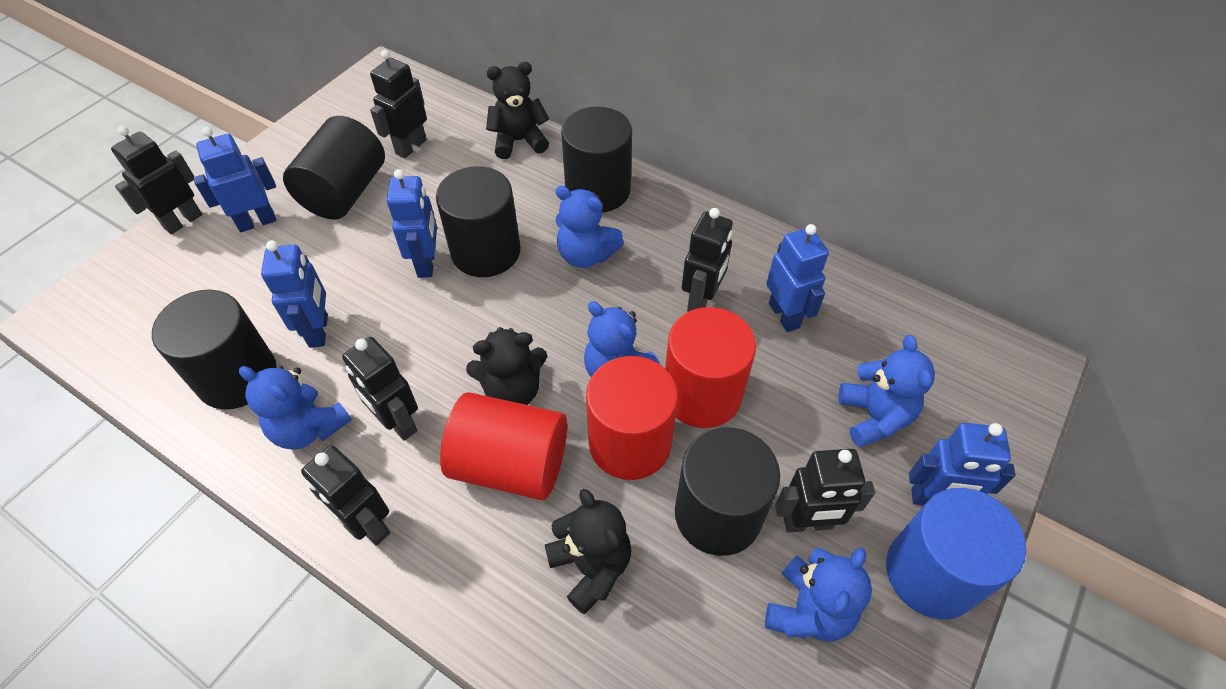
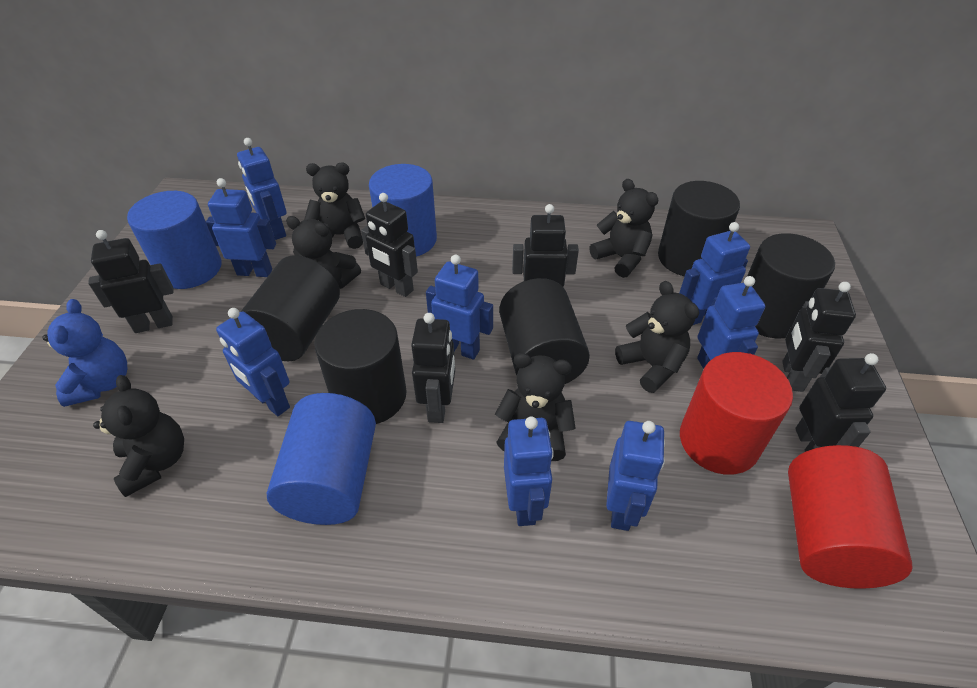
black teddy bear: 3 -> 6
blue cylinder: 1 -> 3
blue robot: 5 -> 8
blue teddy bear: 5 -> 1
red cylinder: 3 -> 2

